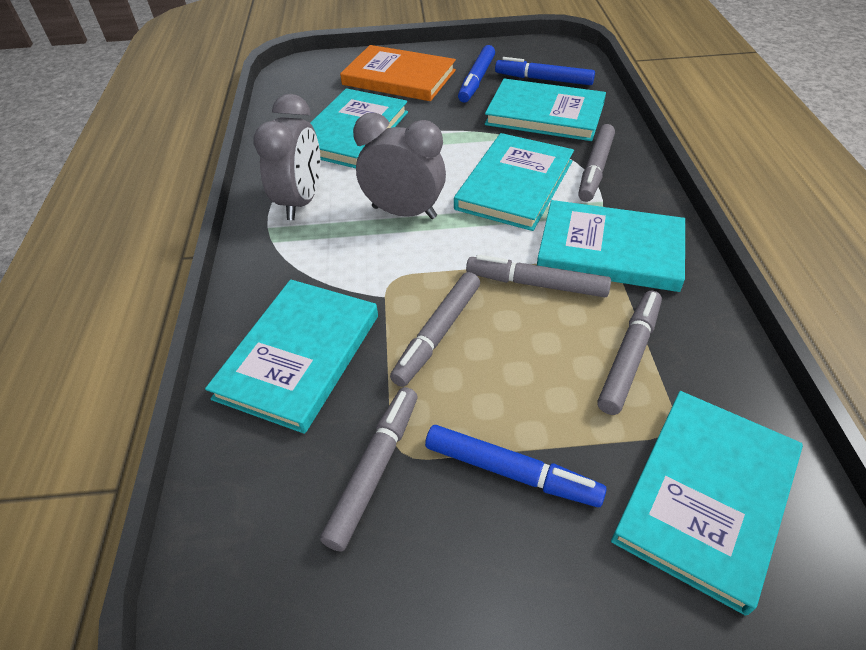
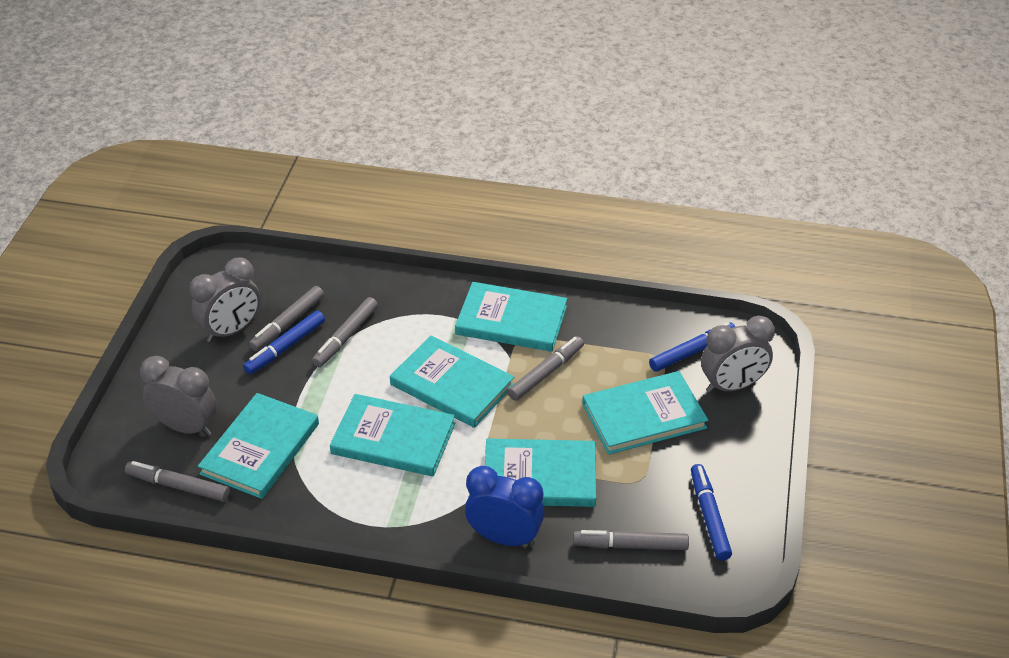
blue clock: 0 -> 1
grey clock: 2 -> 3
orange book: 1 -> 0

